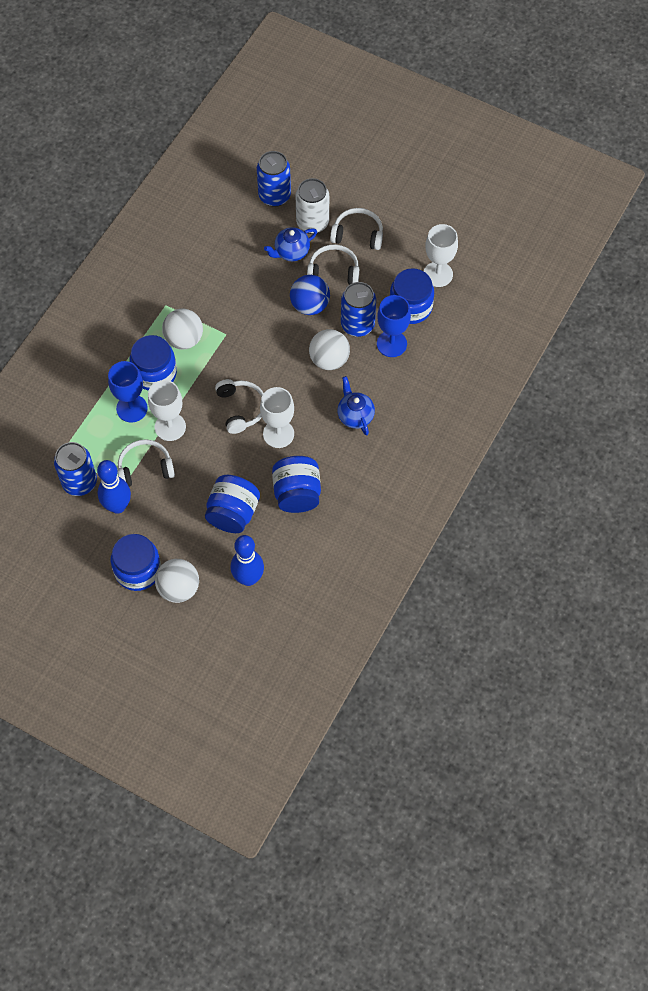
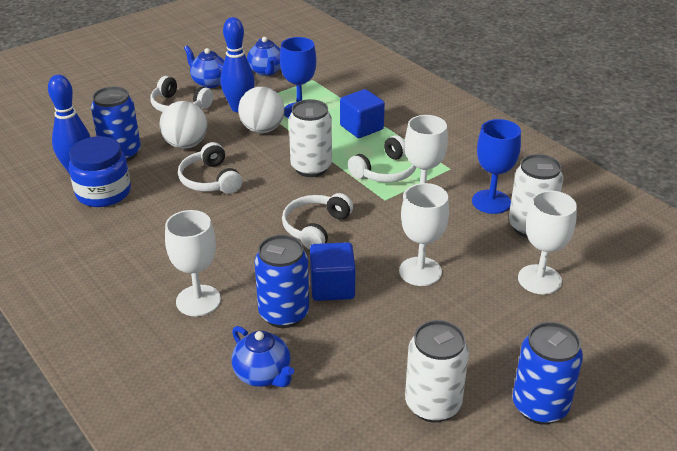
blue ball: 1 -> 0
blue cube: 0 -> 2
blue jar: 5 -> 1
blue teapot: 2 -> 3
white ball: 3 -> 2
white can: 1 -> 3
white goblet: 3 -> 4

